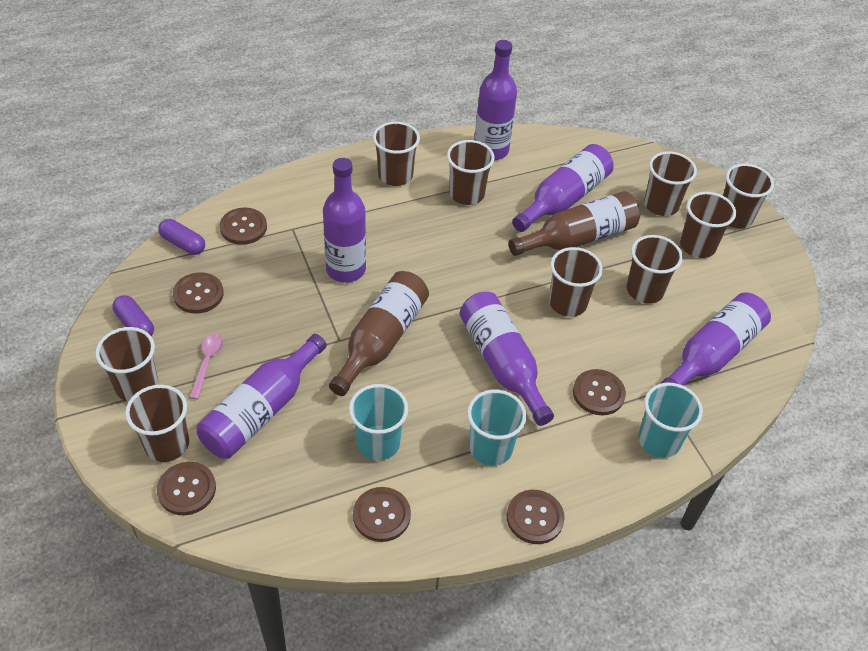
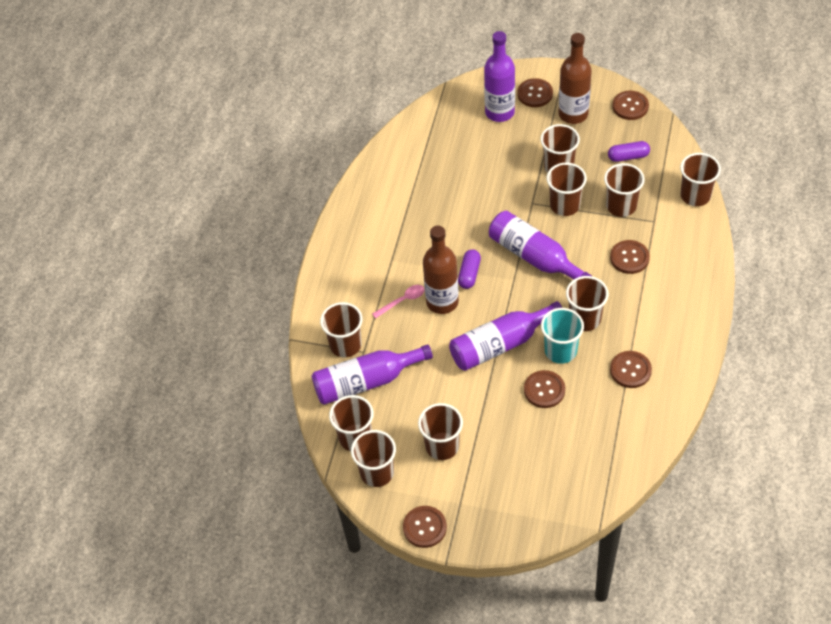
purple bottle: 6 -> 4
turquoise cup: 3 -> 1

